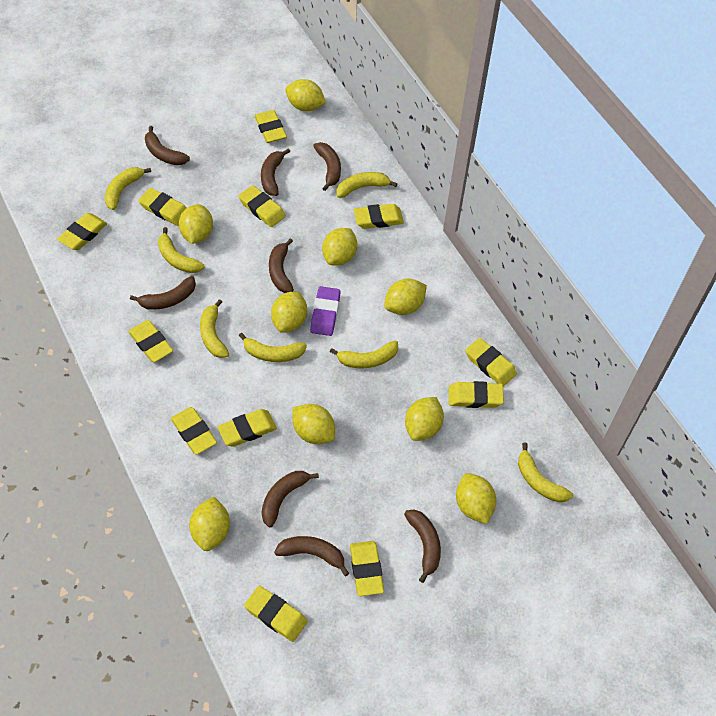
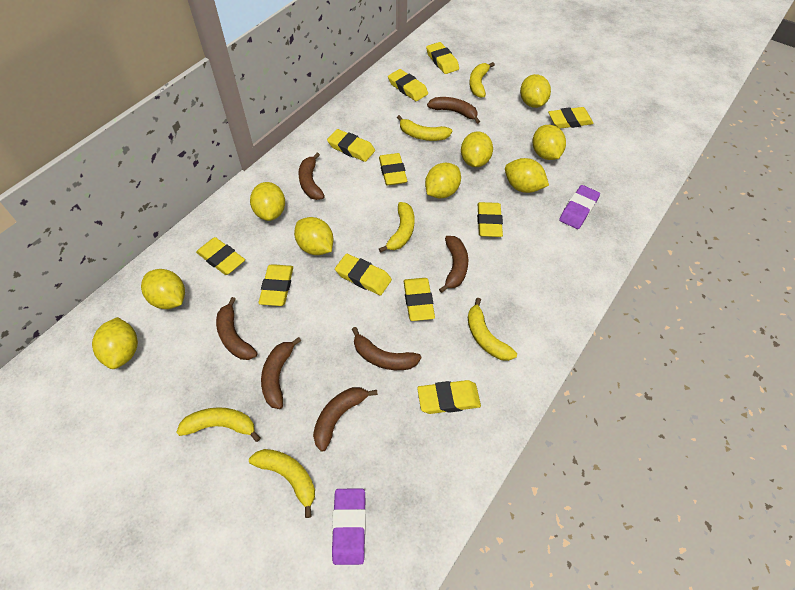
brown banana: 8 -> 7
purple eraser: 1 -> 2
yellow banana: 7 -> 6
yellow eraser: 12 -> 11

